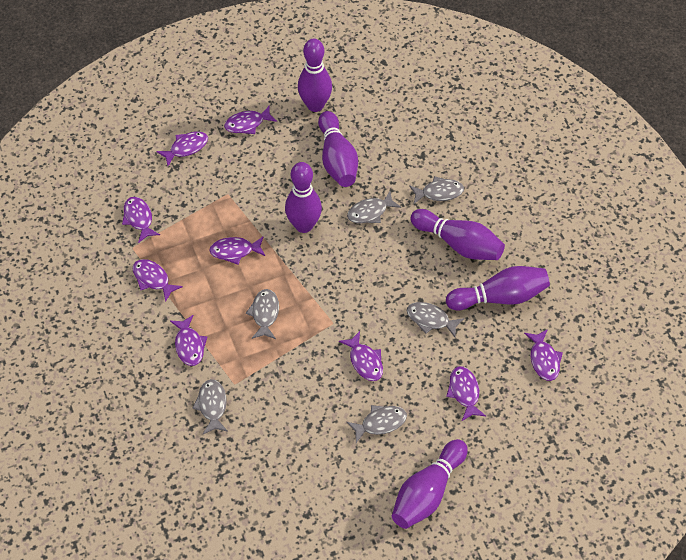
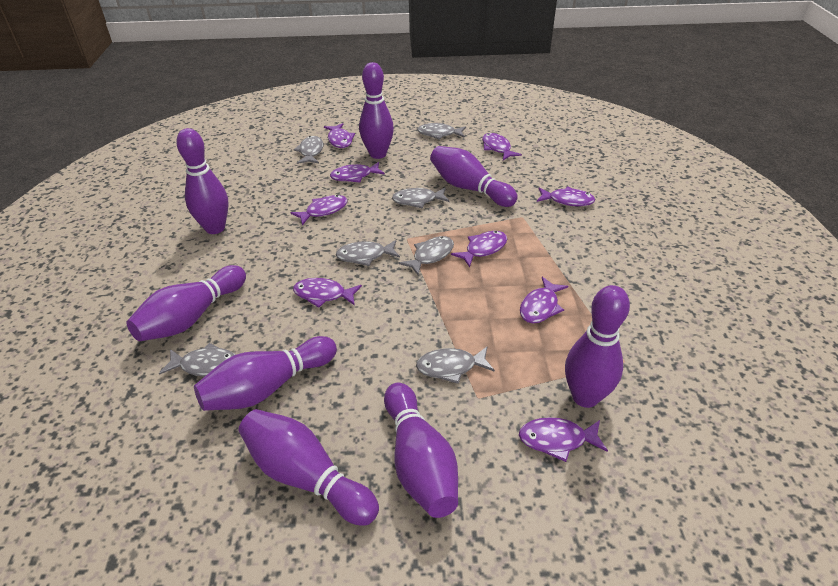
grey fish: 6 -> 7
purple bowling pin: 6 -> 8

